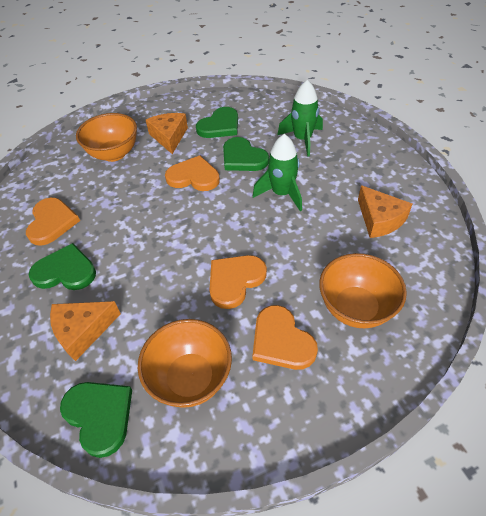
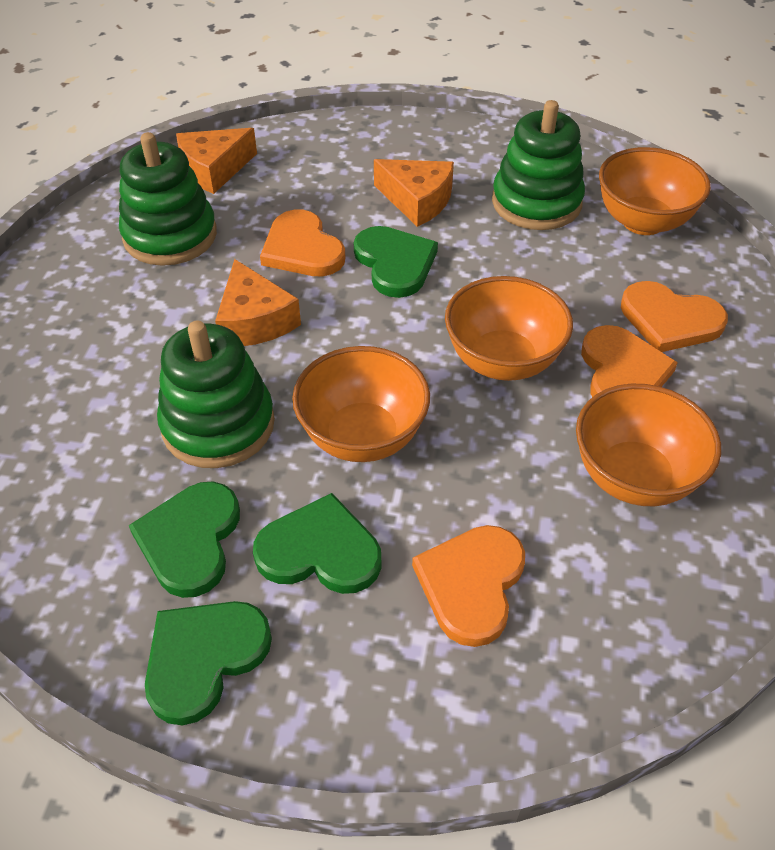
green rocket: 2 -> 0
green stacking toy: 0 -> 3
orange bowl: 3 -> 4

